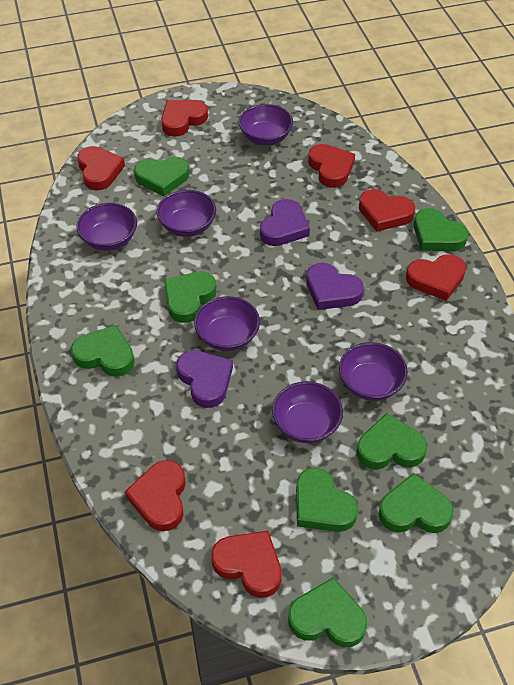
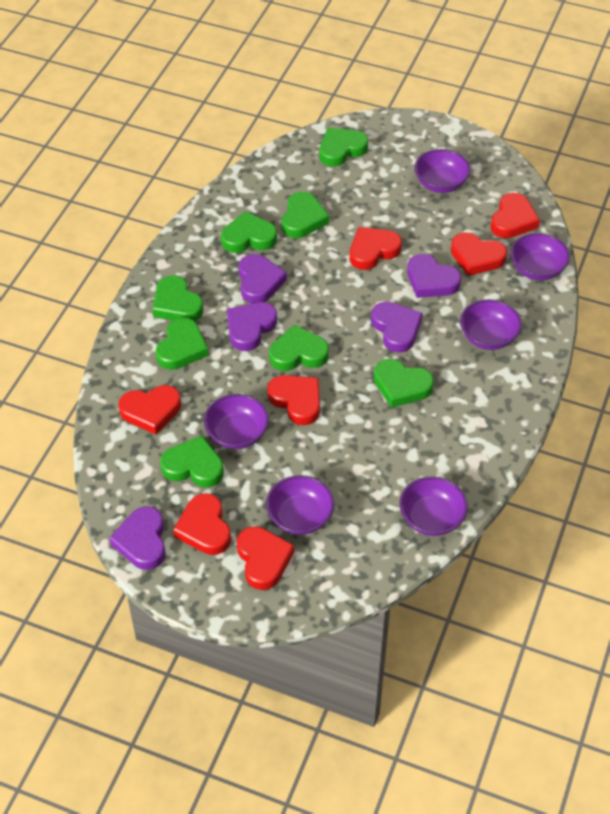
purple heart: 3 -> 5

